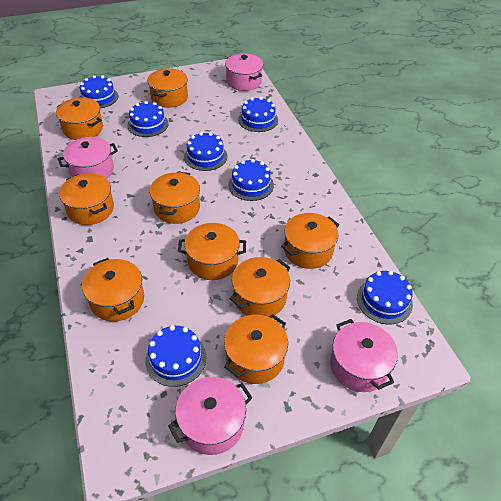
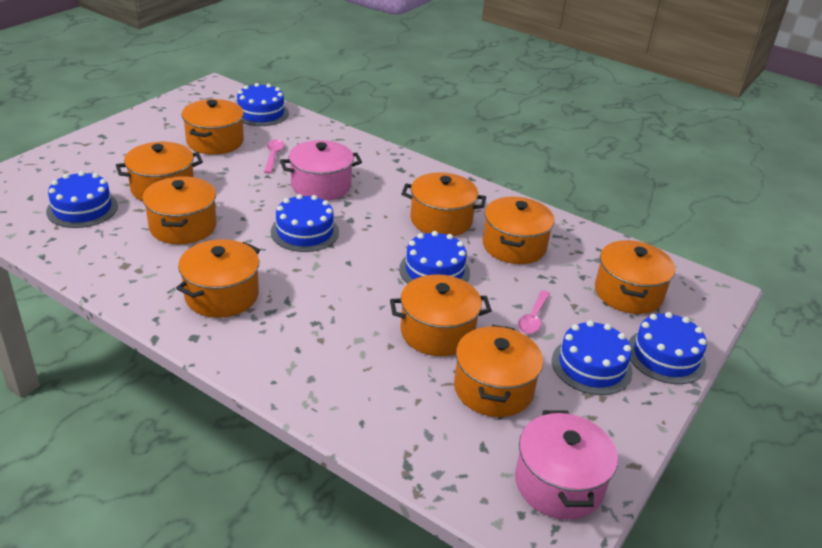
blue cake: 7 -> 6
pink pot: 4 -> 2
pink spoon: 0 -> 2

